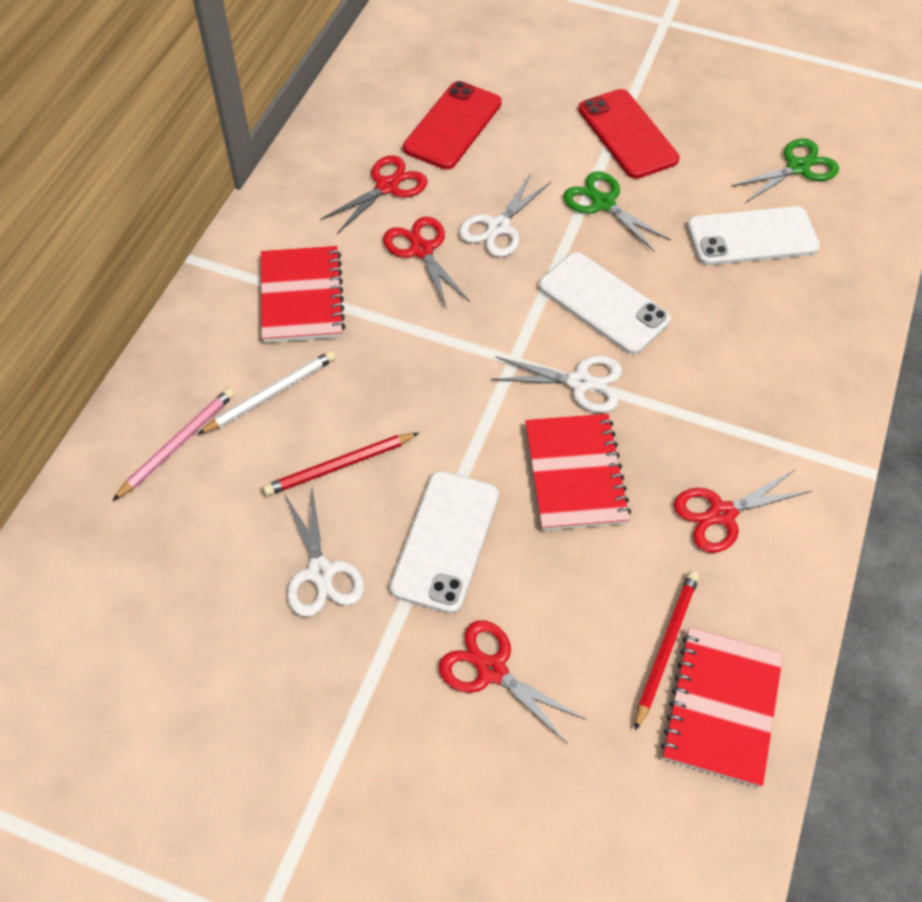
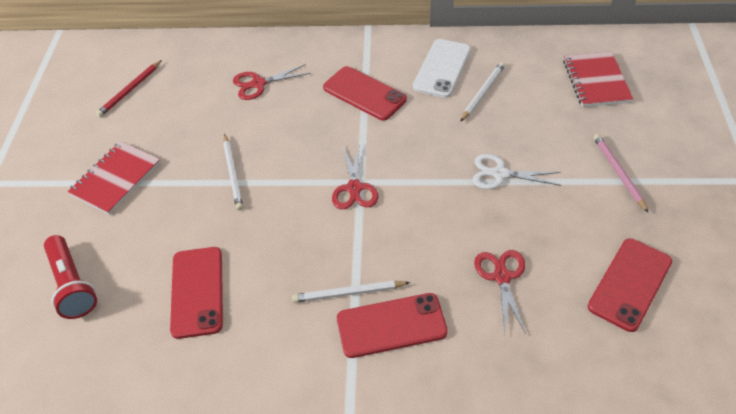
green scissors: 2 -> 0
red flashlight: 0 -> 1
red notebook: 3 -> 2
red pencil: 2 -> 1
red phone: 2 -> 4
red scissors: 4 -> 3
white pencil: 1 -> 3
white phone: 3 -> 1
white scissors: 3 -> 1

